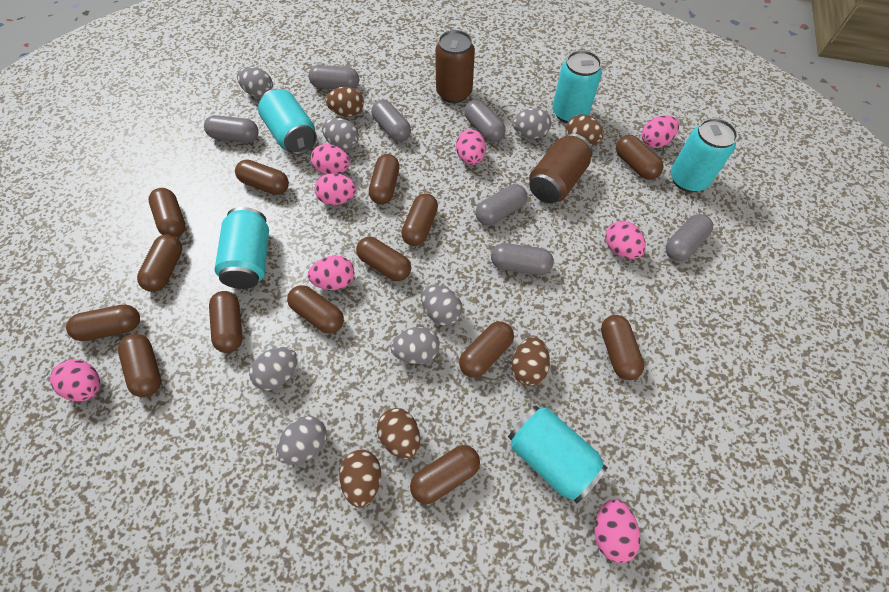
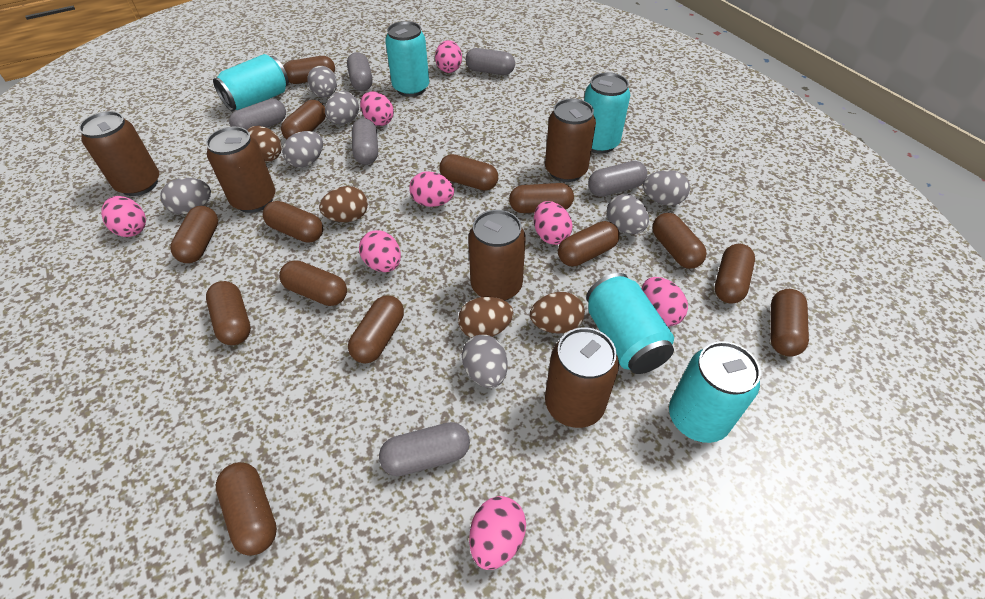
brown can: 2 -> 5
brown egg: 5 -> 4
grey capsule: 7 -> 6

